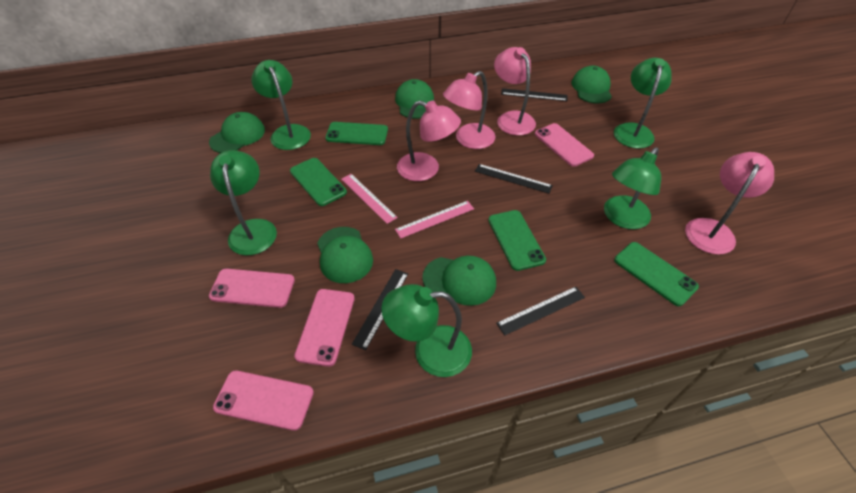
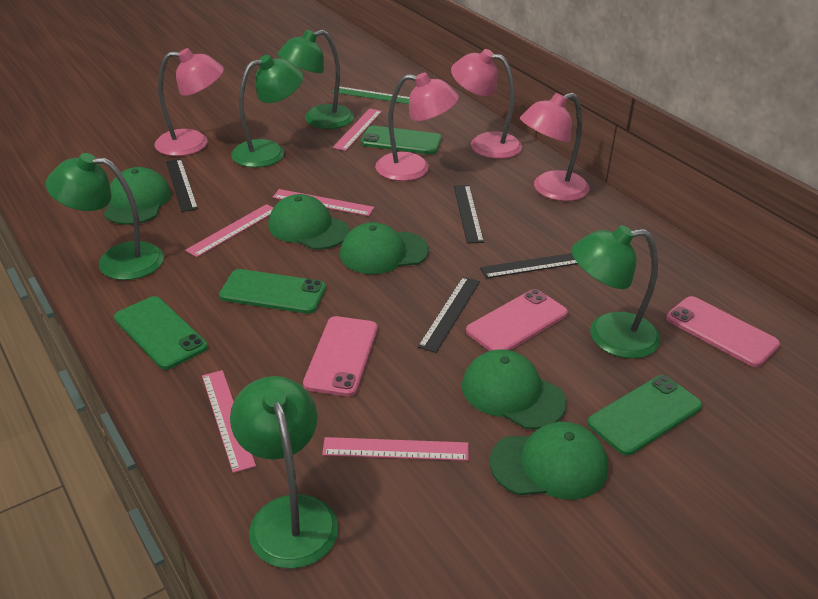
green ruler: 0 -> 1
pink phone: 4 -> 3
pink ruler: 2 -> 5

